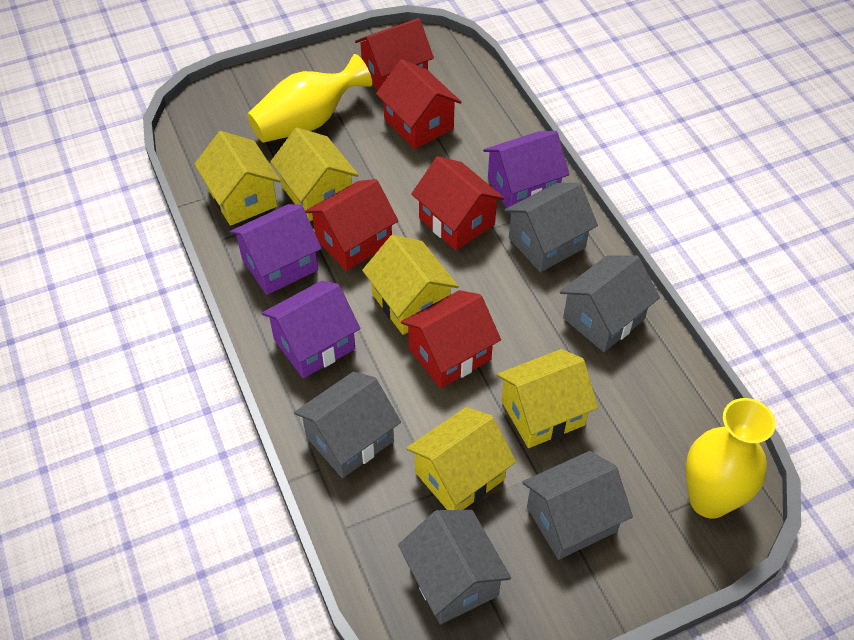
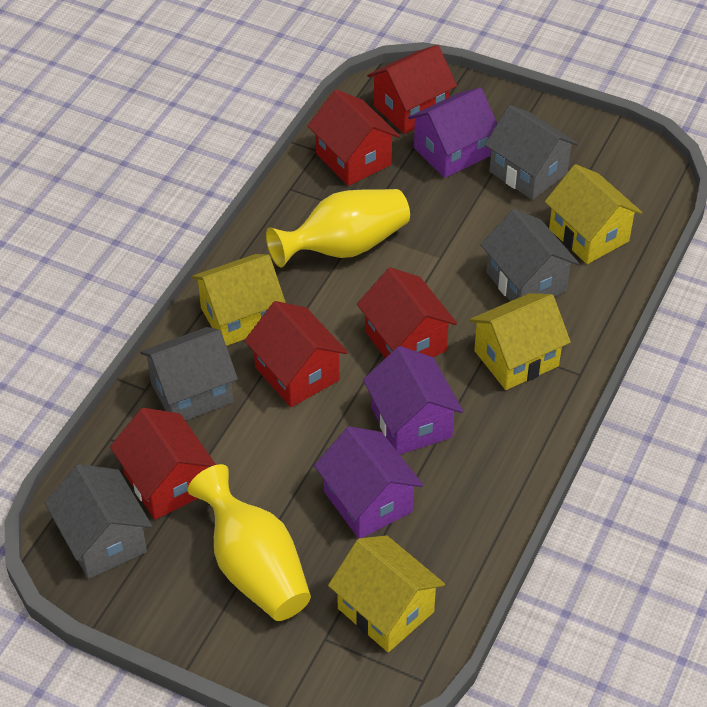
grey house: 5 -> 4
yellow house: 5 -> 4

